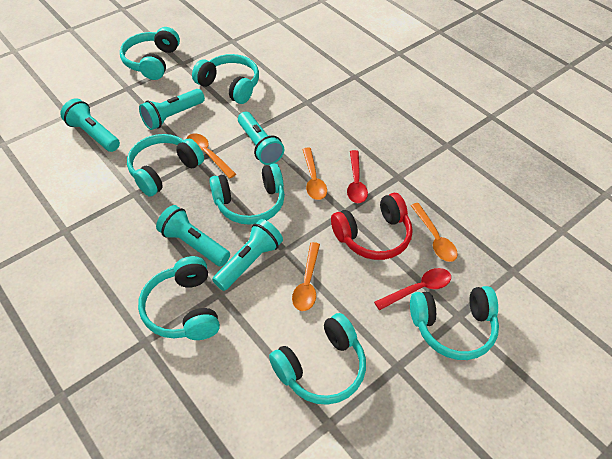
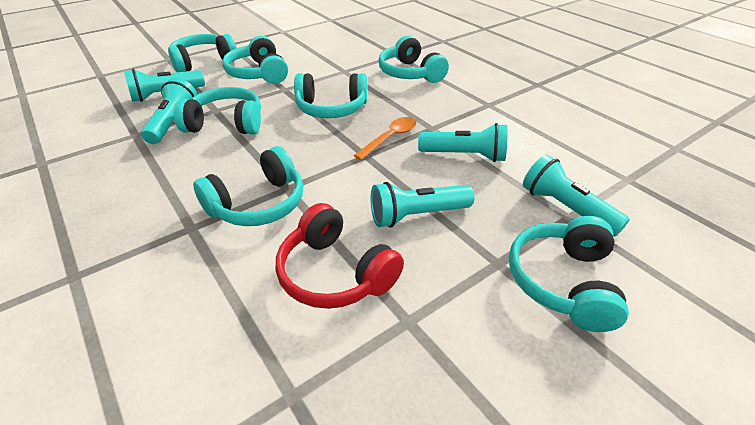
orange spoon: 4 -> 1
red spoon: 2 -> 0

